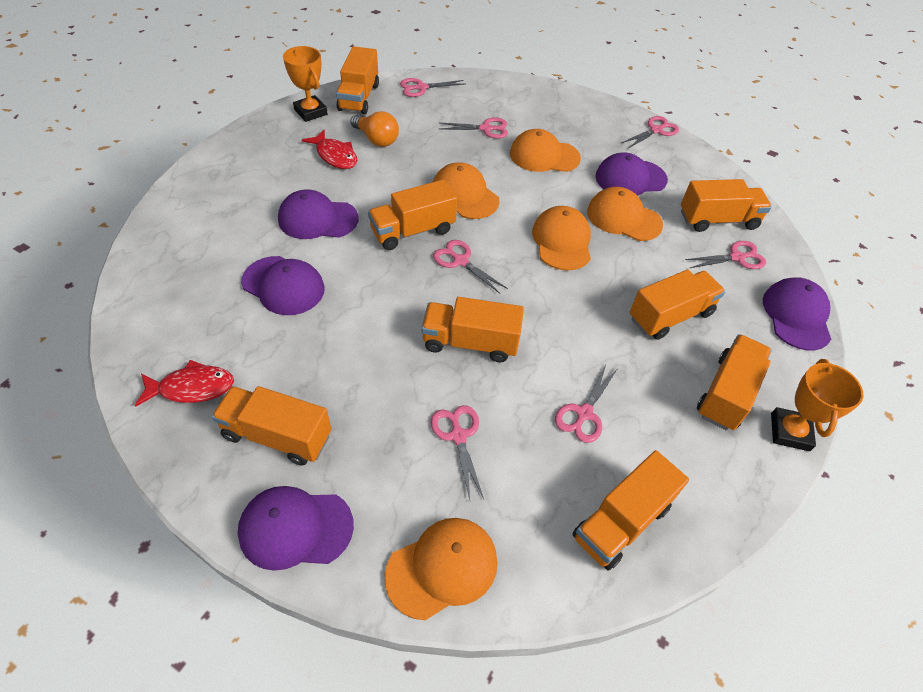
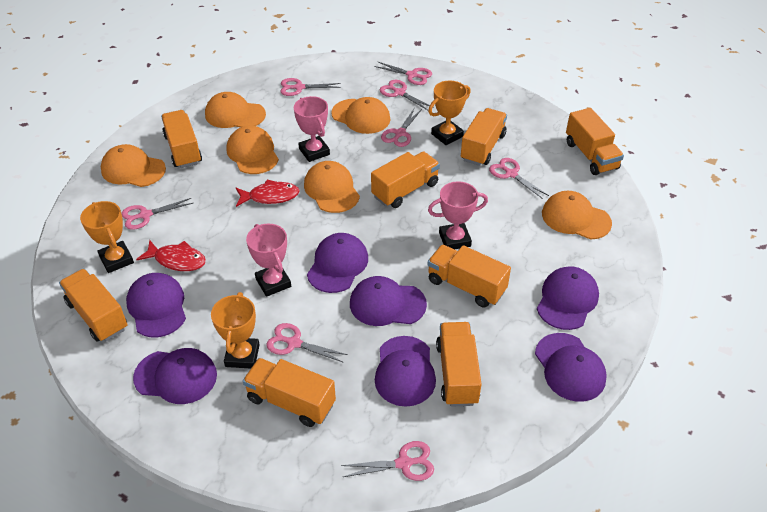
orange cap: 5 -> 6
orange light bulb: 1 -> 0
orange trophy: 2 -> 3
pink scissors: 7 -> 8
pink trophy: 0 -> 3
purple cap: 5 -> 7

